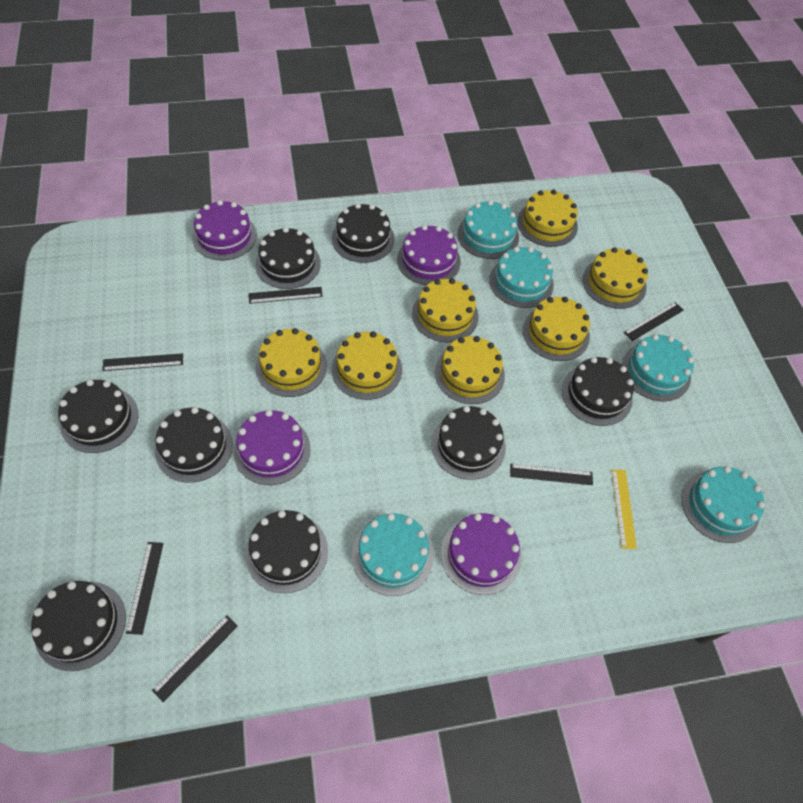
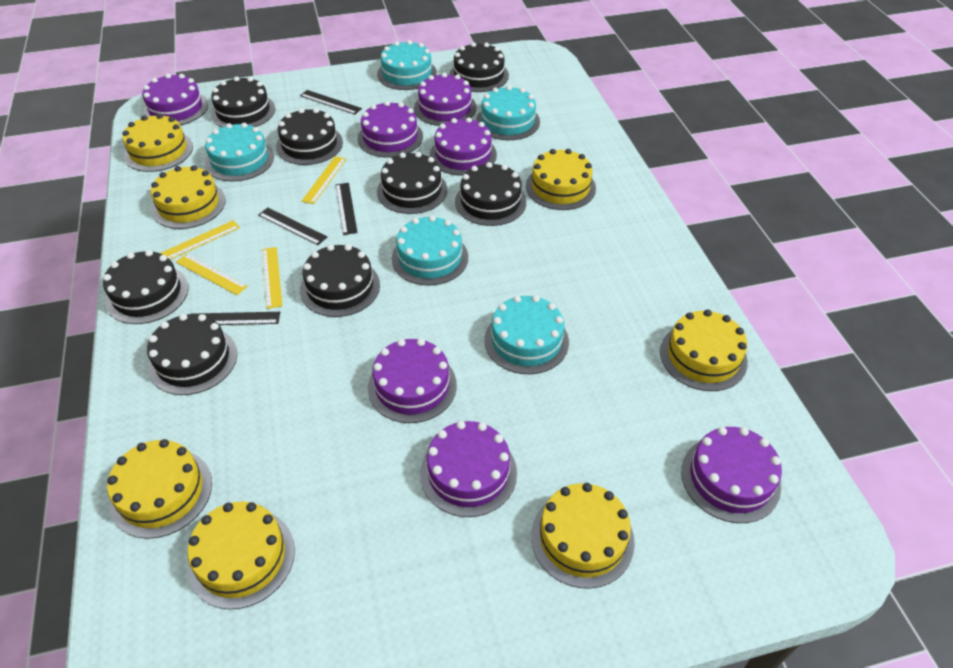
black ruler: 6 -> 4
purple cake: 4 -> 7
yellow ruler: 1 -> 4

